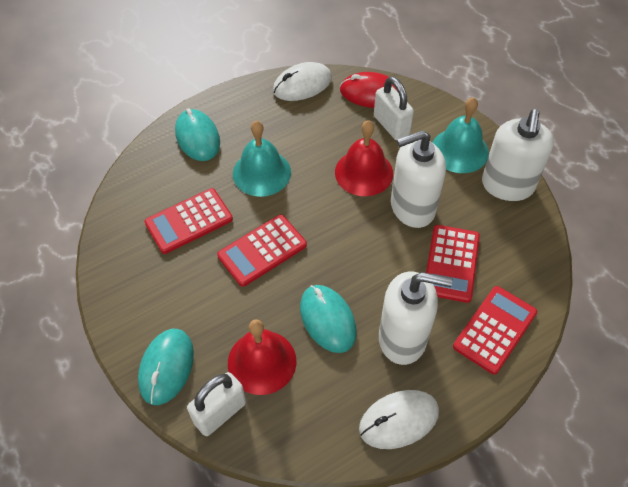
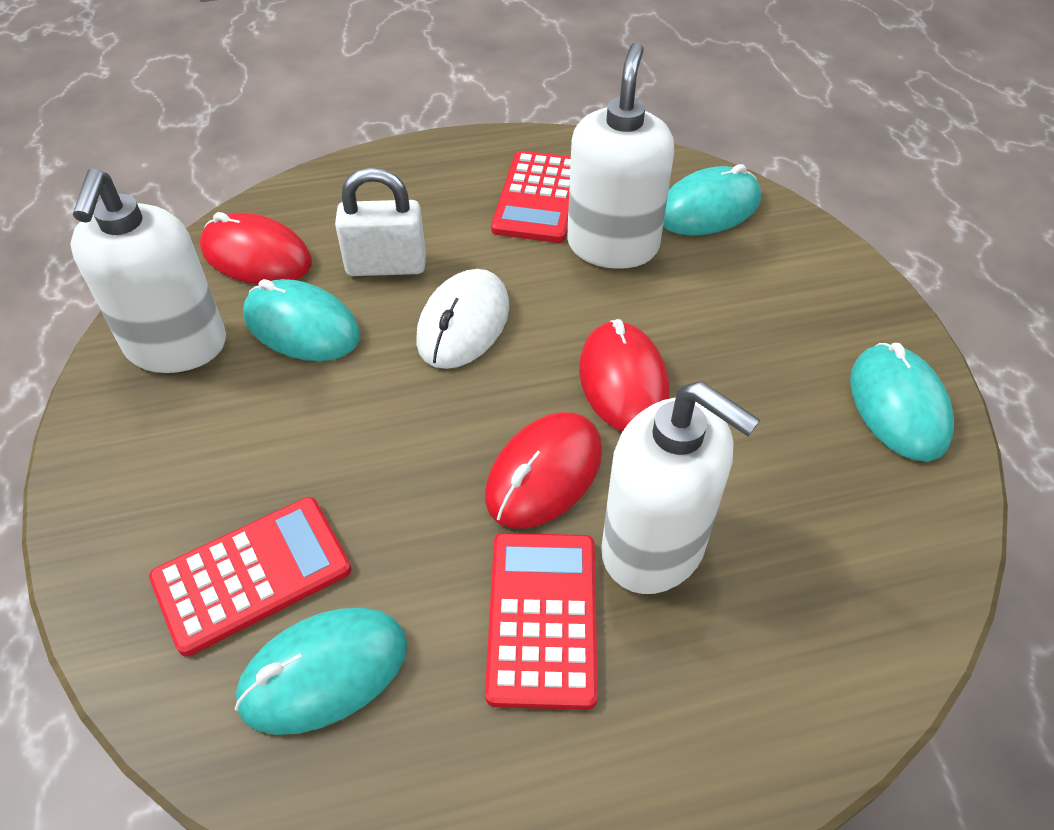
red bell: 2 -> 0
red calculator: 4 -> 3
red mouse: 1 -> 3
turquoise bell: 2 -> 0
turquoise mouse: 3 -> 4
white mouse: 2 -> 1
white padlock: 2 -> 1

